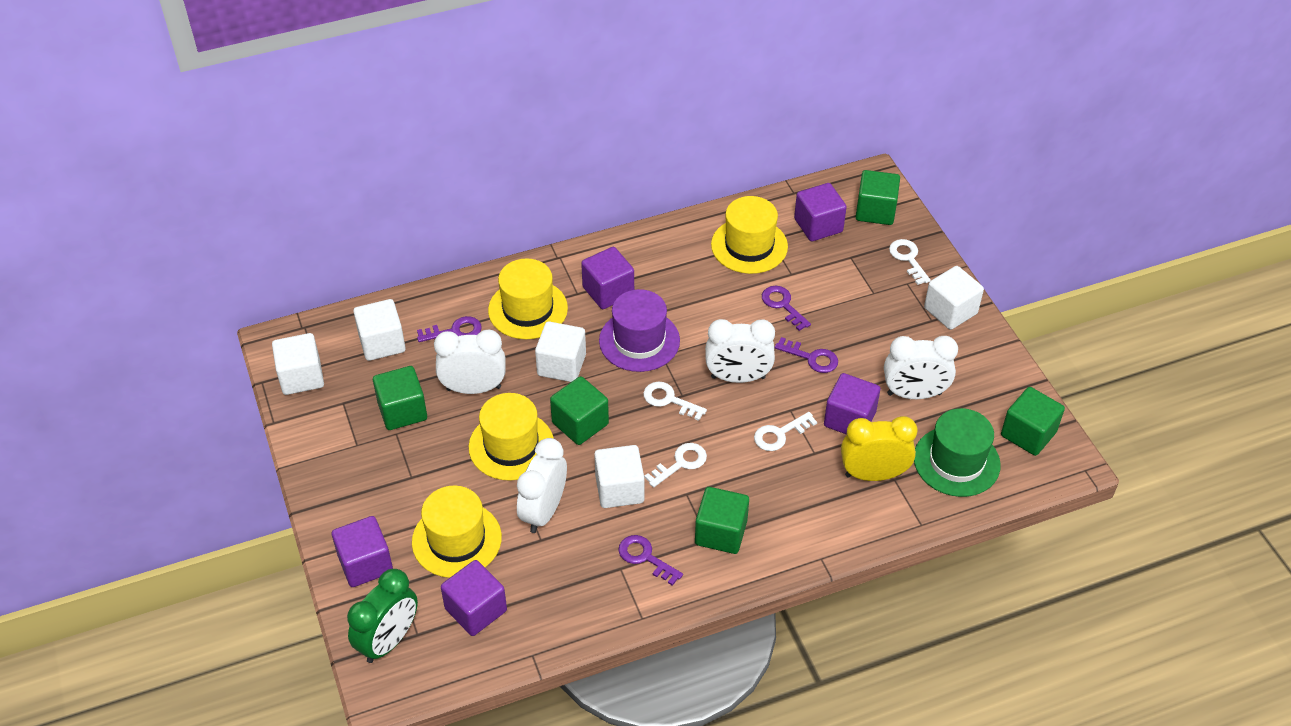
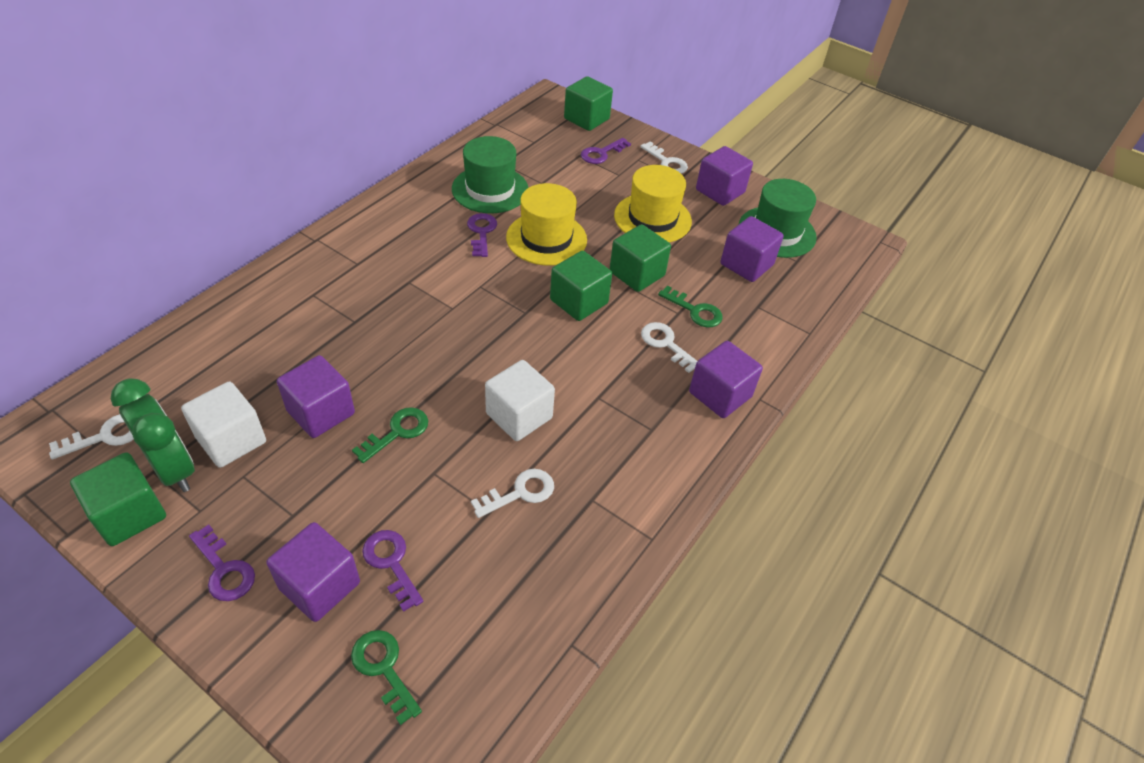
green cube: 5 -> 4
green hat: 1 -> 2
green key: 0 -> 3
purple hat: 1 -> 0
white clock: 4 -> 0
white cube: 5 -> 2
yellow clock: 1 -> 0
yellow hat: 4 -> 2

